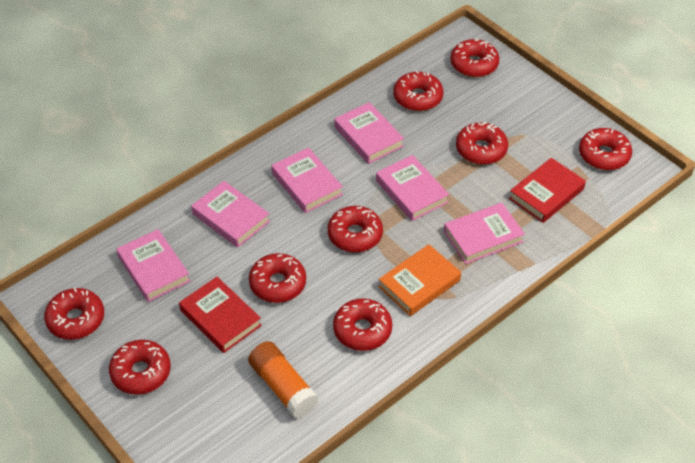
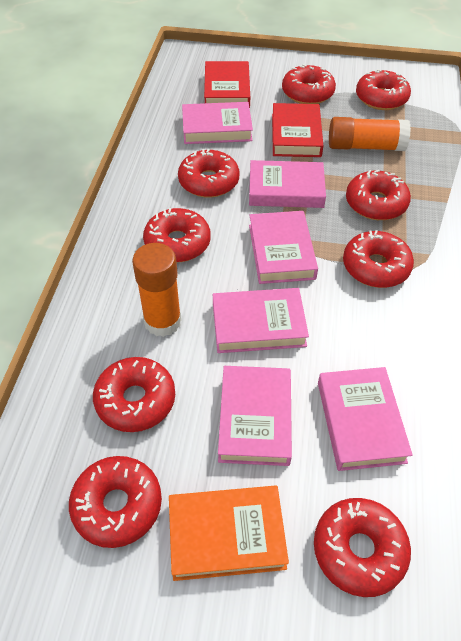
orange glue stick: 1 -> 2

